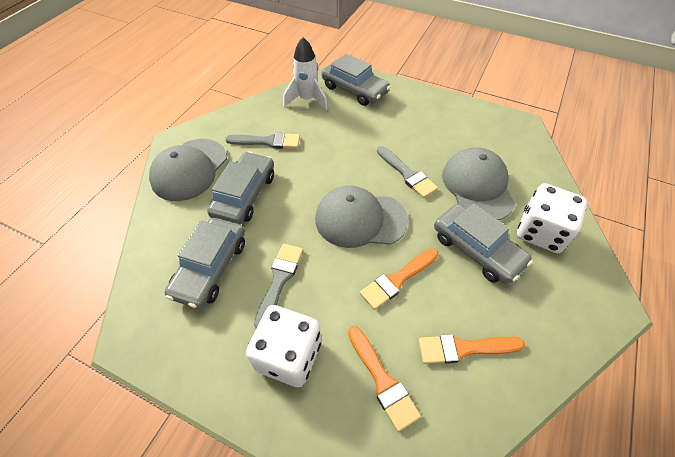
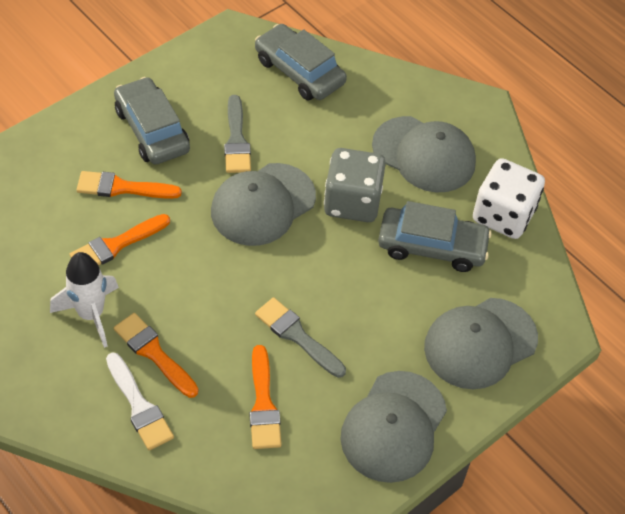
grey brush: 3 -> 2
grey cap: 3 -> 4
grey car: 4 -> 3
grey dice: 0 -> 1
orange brush: 3 -> 4
white brush: 0 -> 1
white dice: 2 -> 1

